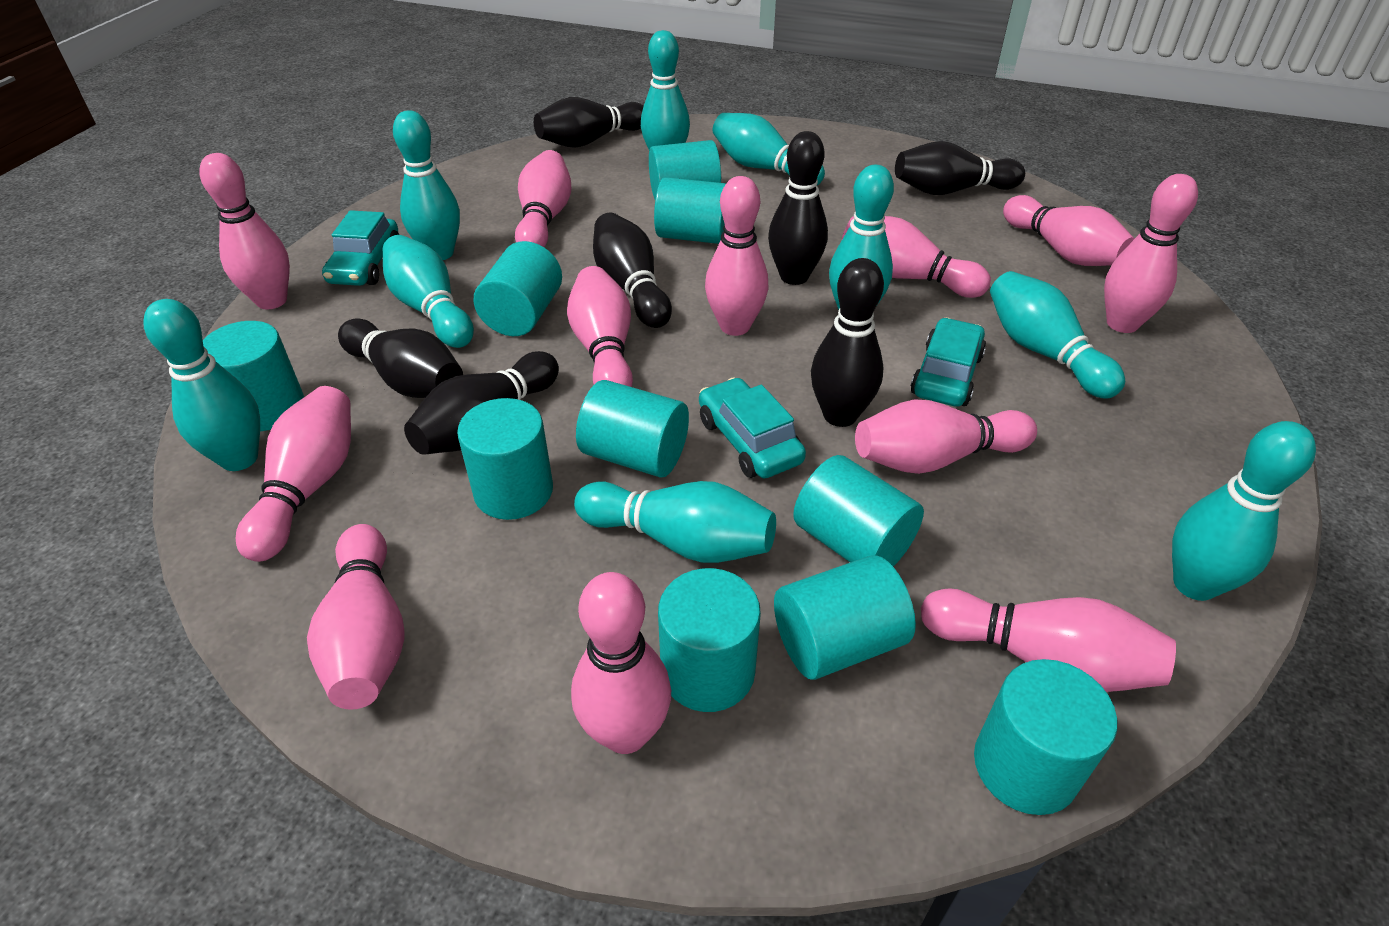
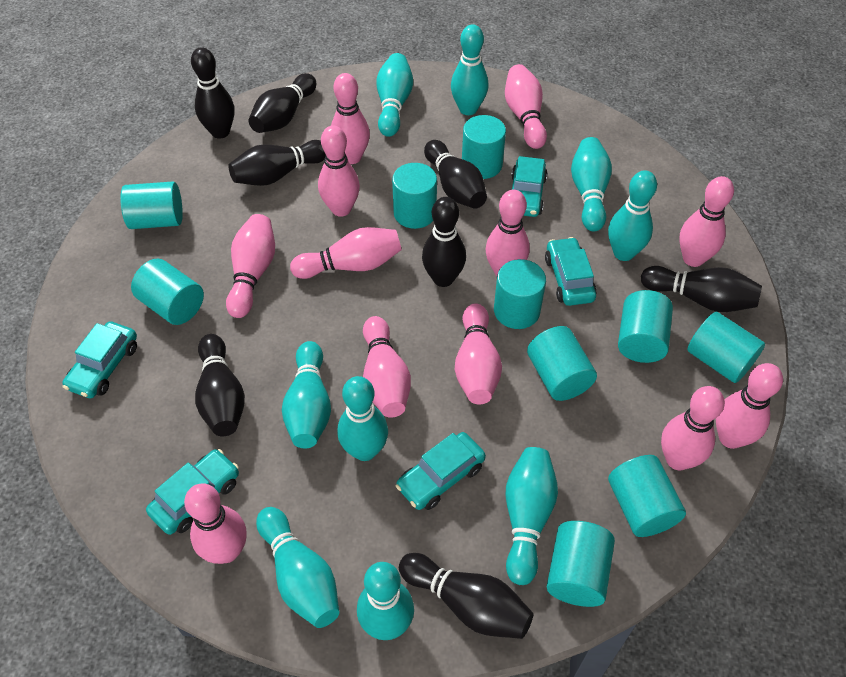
black bowling pin: 7 -> 8
turquoise car: 3 -> 5

